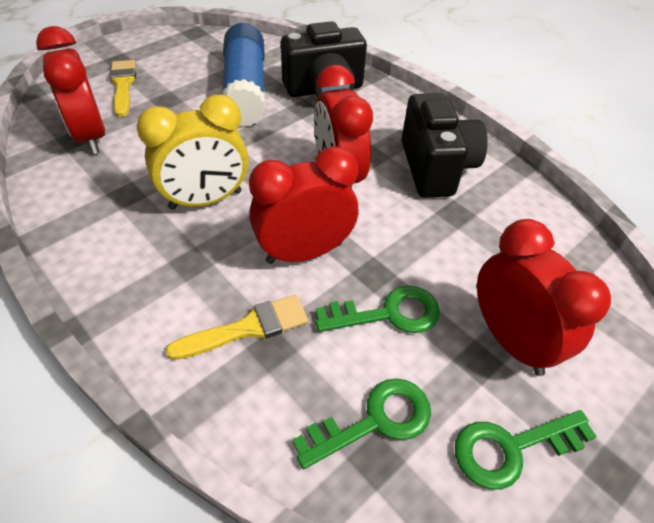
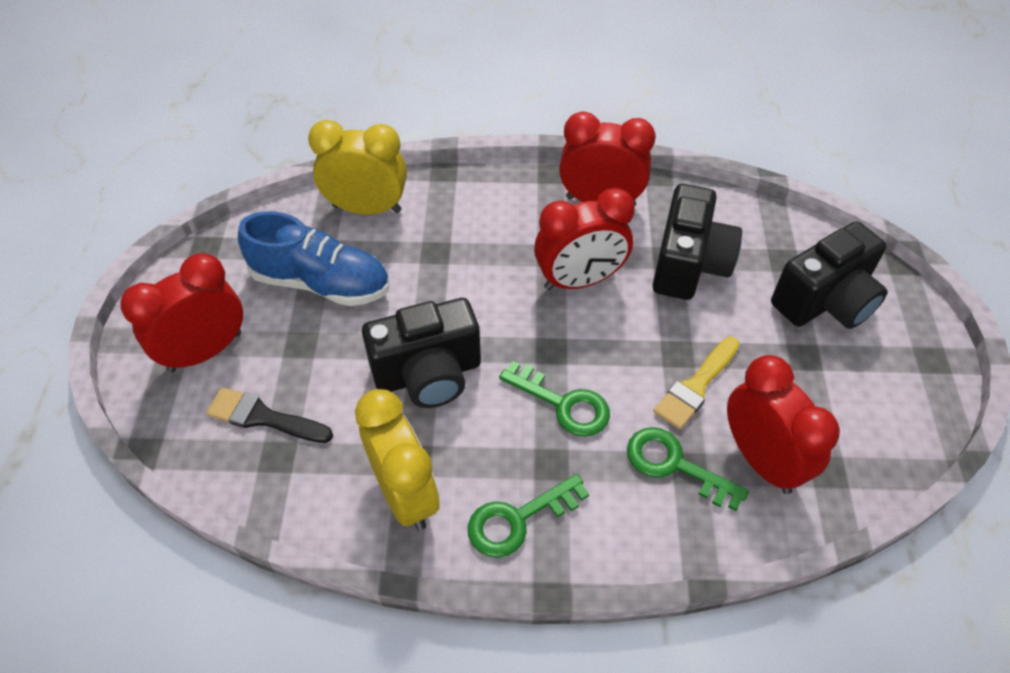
black brush: 0 -> 1
black camera: 2 -> 3
blue glue stick: 1 -> 0
blue shoe: 0 -> 1
yellow brush: 2 -> 1
yellow clock: 1 -> 2

